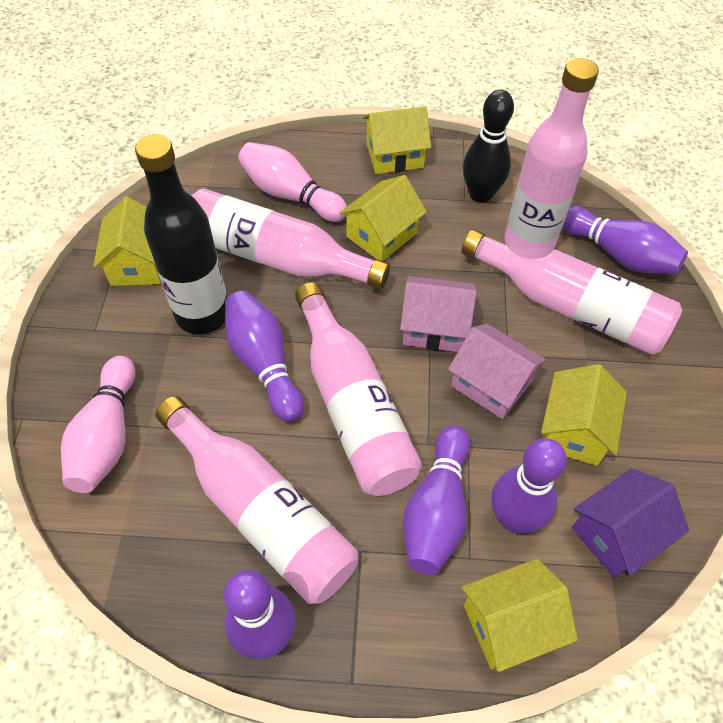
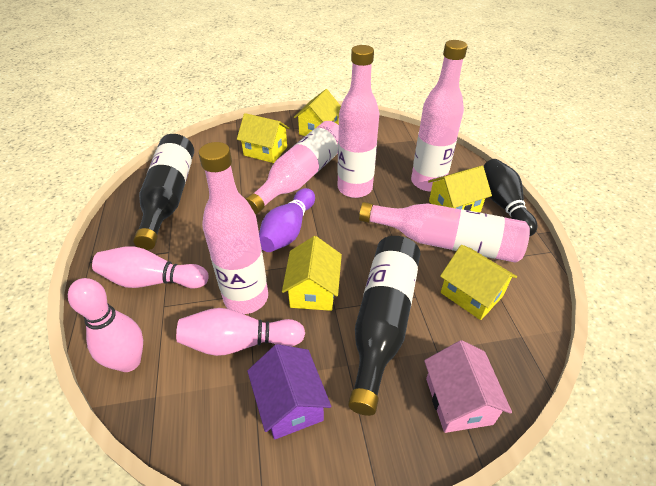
black bottle: 1 -> 2
pink bowling pin: 2 -> 3
pink house: 2 -> 1
purple bowling pin: 5 -> 1

